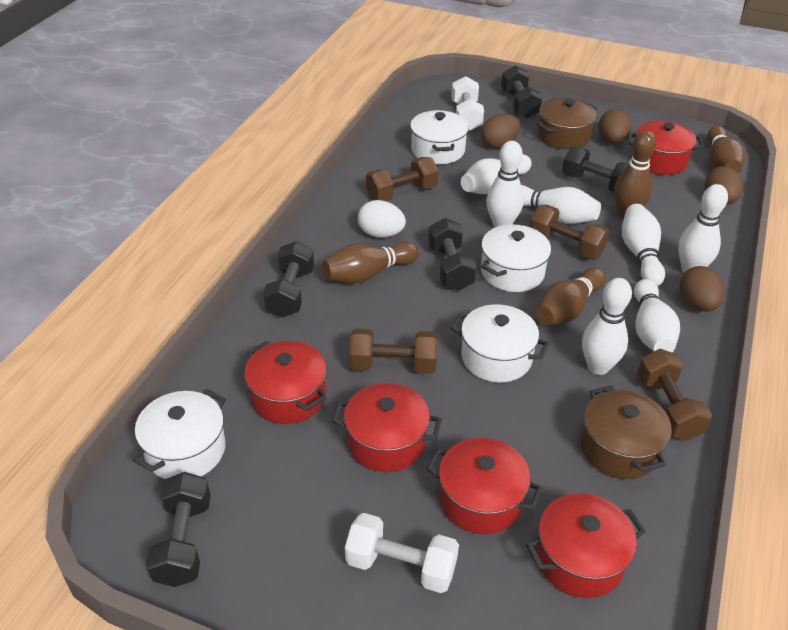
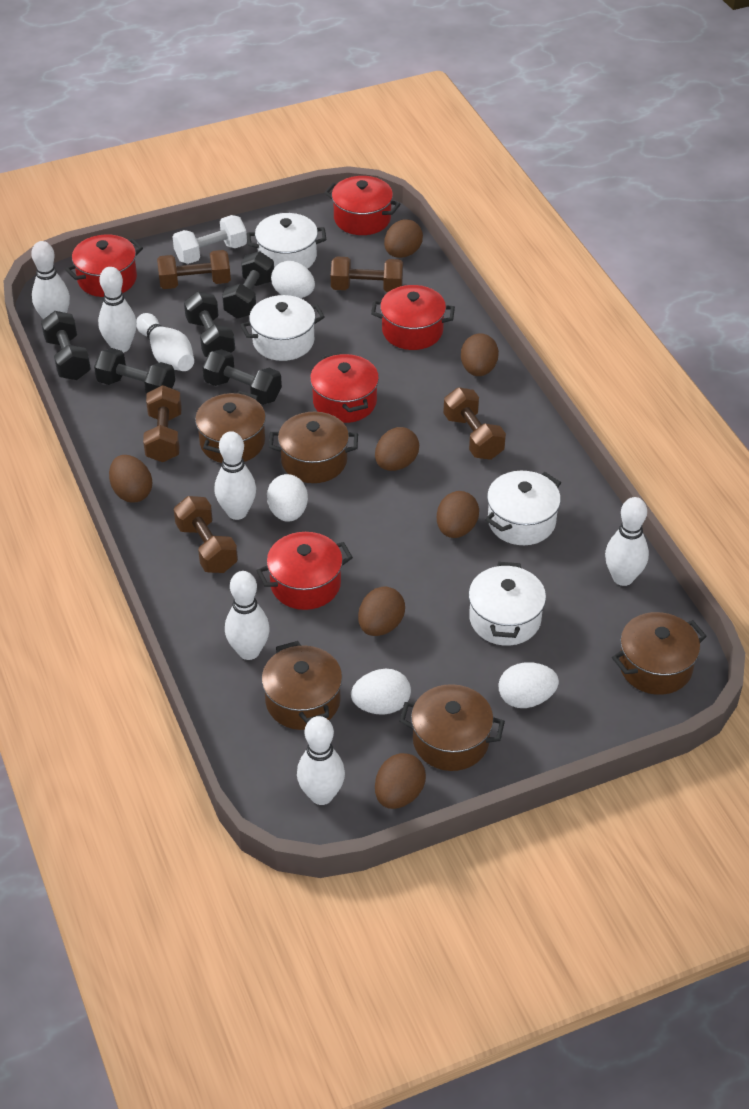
brown bowling pin: 4 -> 0
brown dumbbell: 4 -> 5
brown egg: 4 -> 7
brown pot: 2 -> 5
white dumbbell: 2 -> 1
white egg: 1 -> 4

